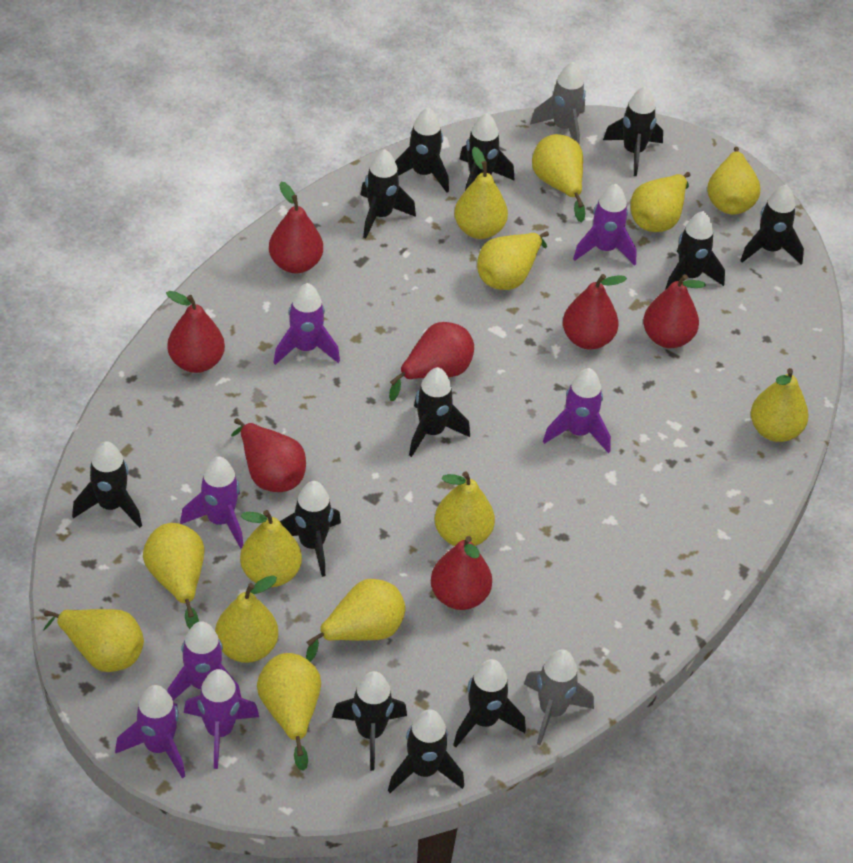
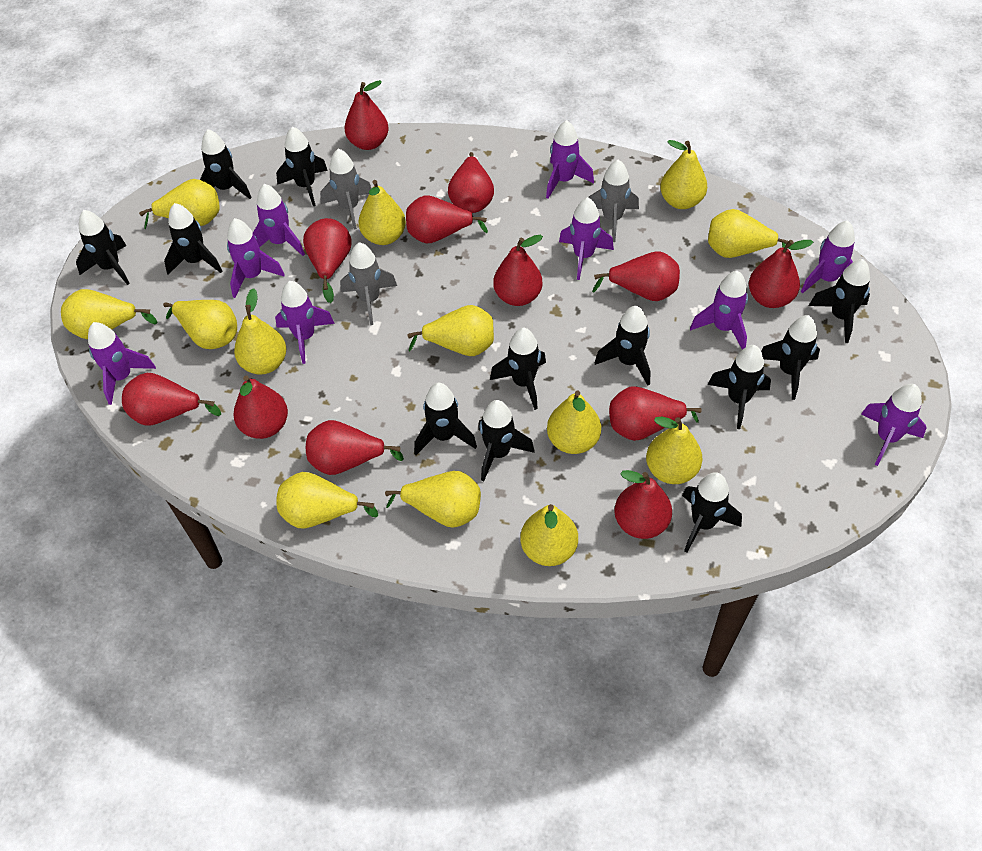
grey rocket: 2 -> 3
purple rocket: 7 -> 9
red pear: 7 -> 12

